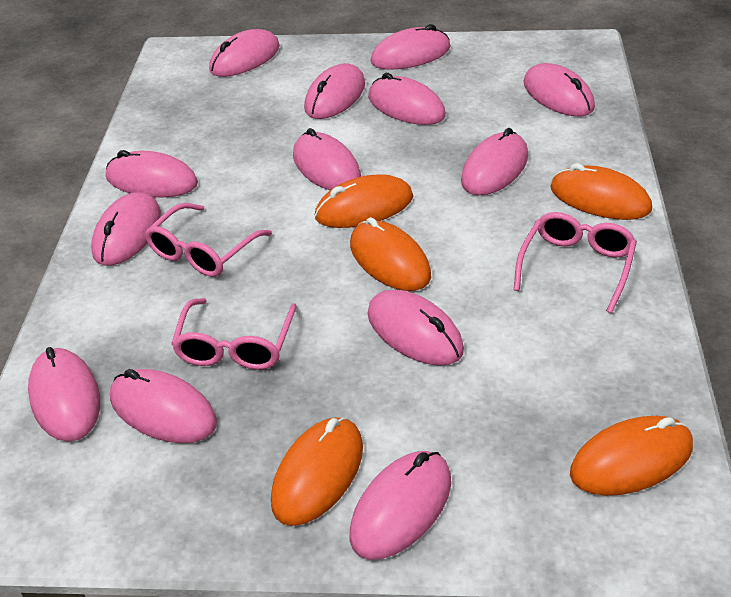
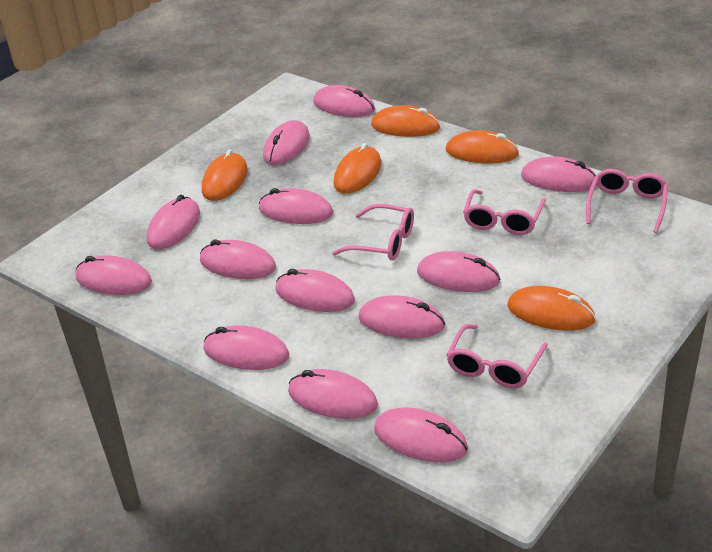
pink glasses: 3 -> 4

